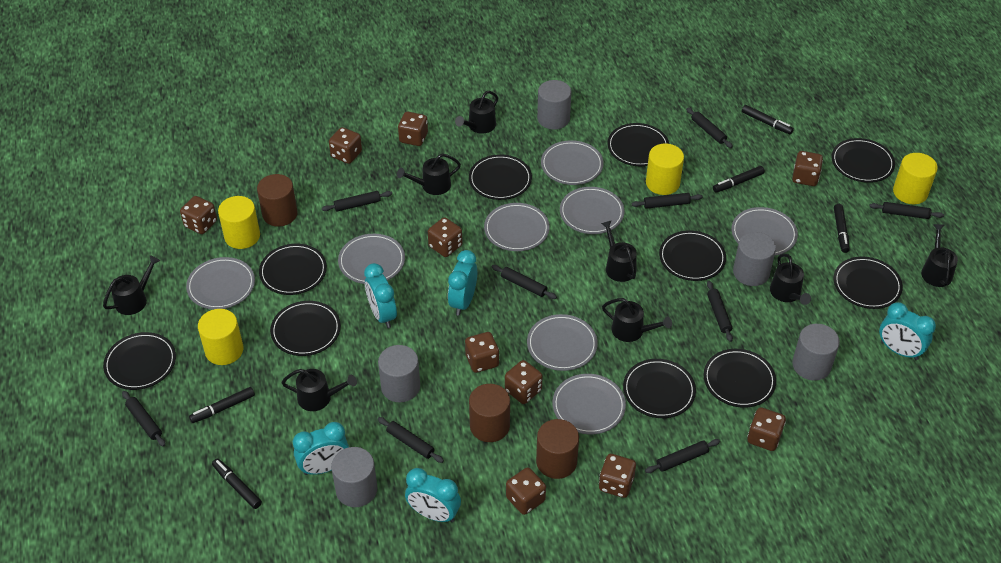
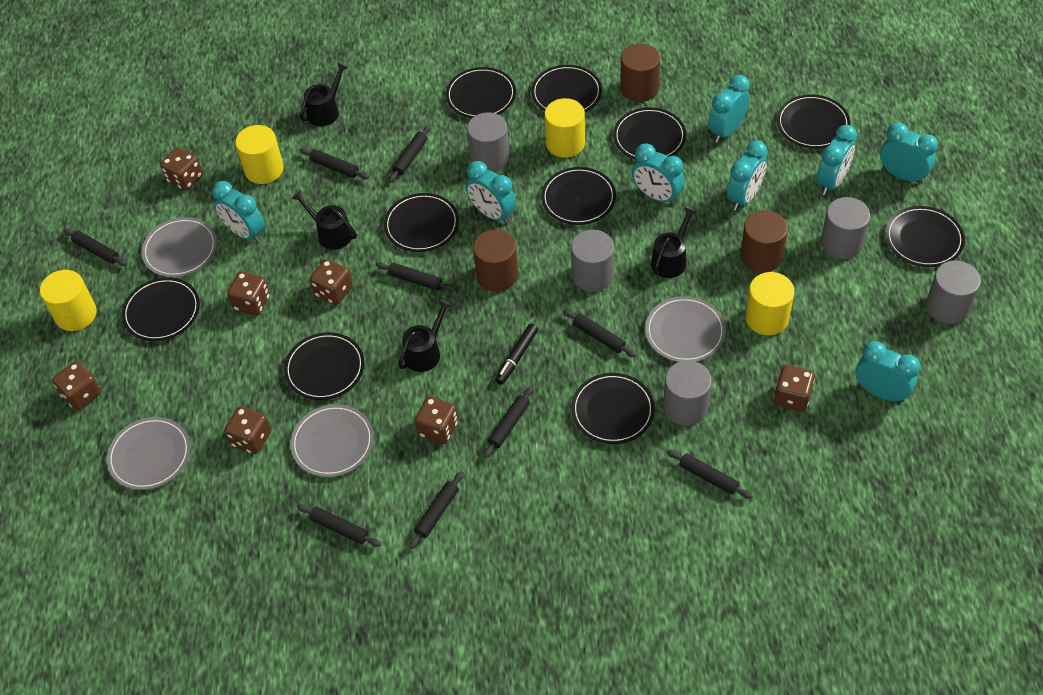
black marker: 5 -> 1
black watering can: 8 -> 4
brown dice: 10 -> 7
grey plate: 8 -> 4
turquoise clock: 5 -> 8

